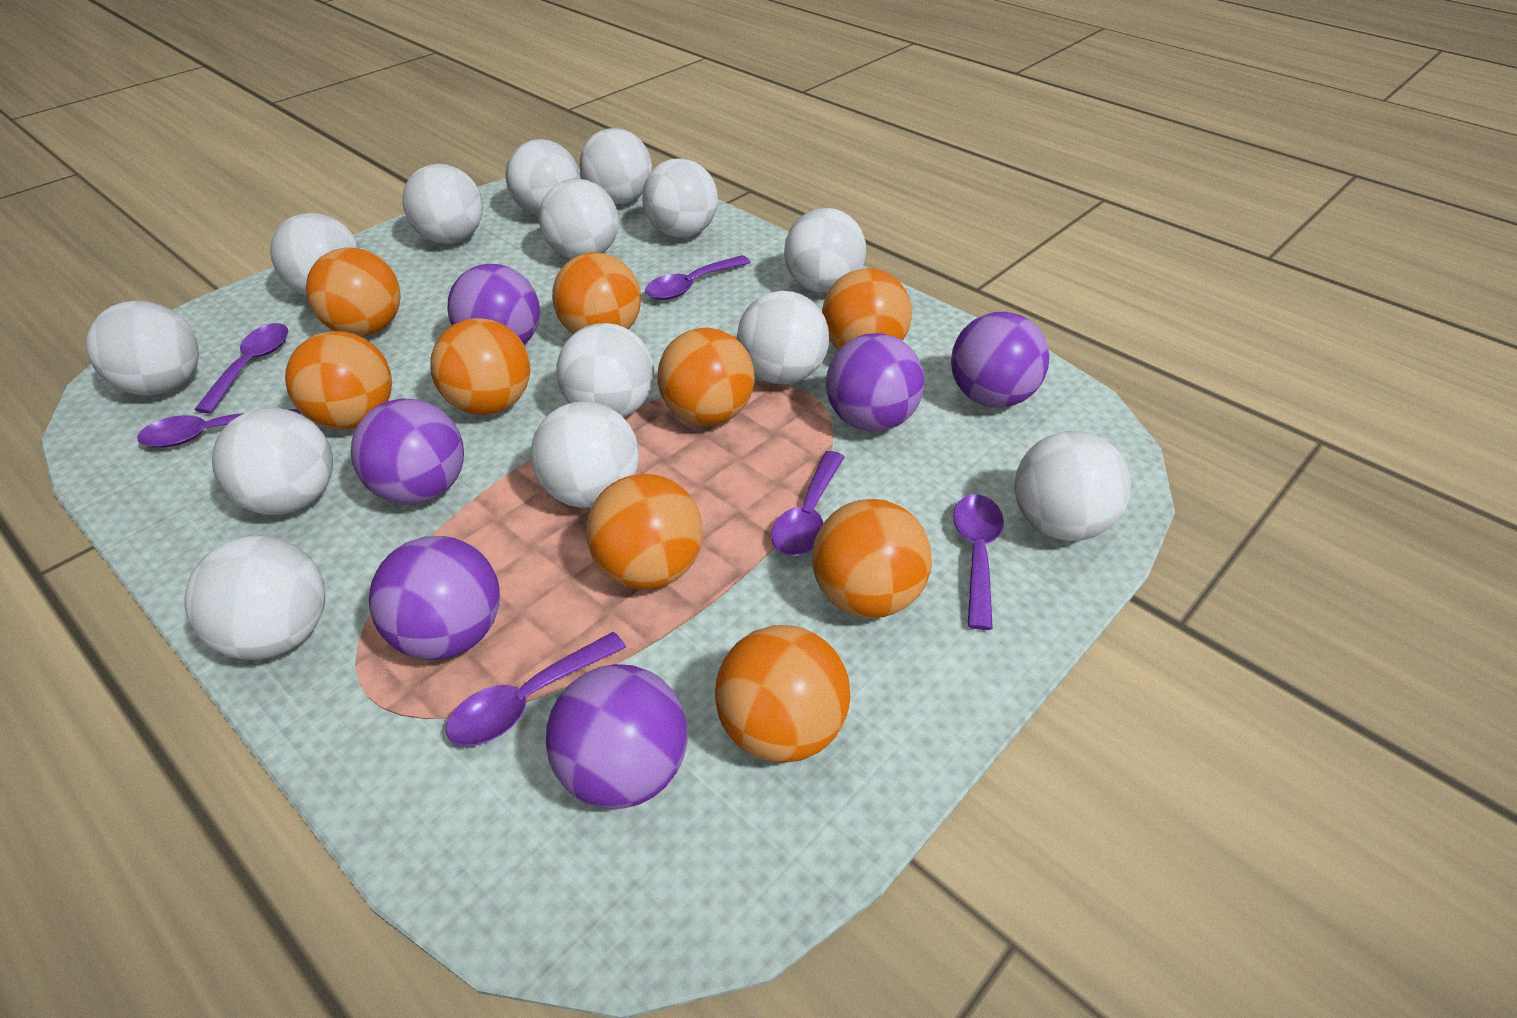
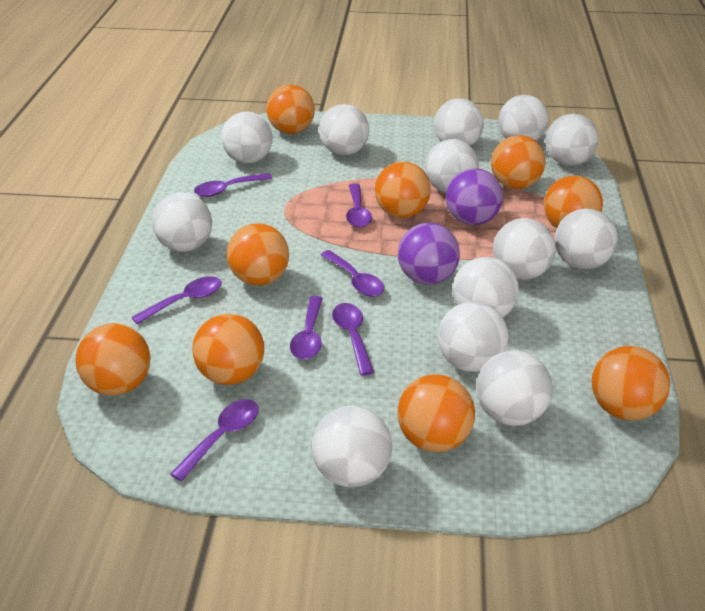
purple ball: 6 -> 2
purple spoon: 6 -> 7
white ball: 14 -> 13

